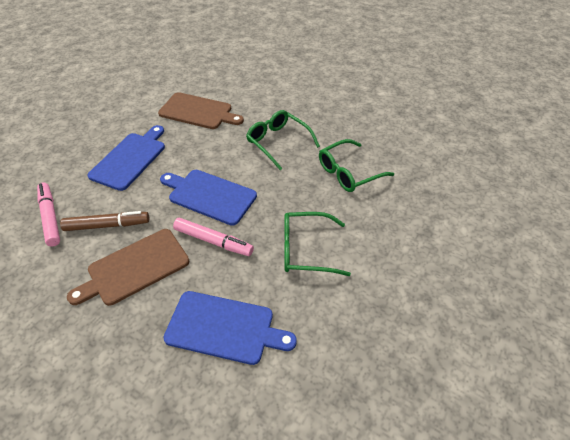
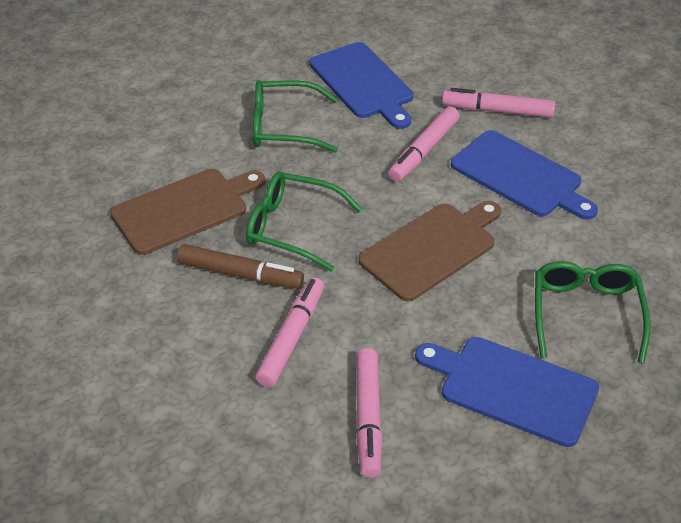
pink marker: 2 -> 4

